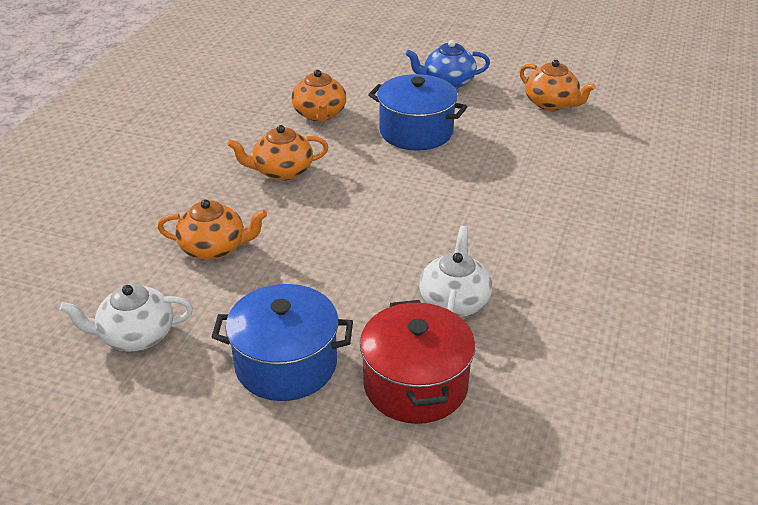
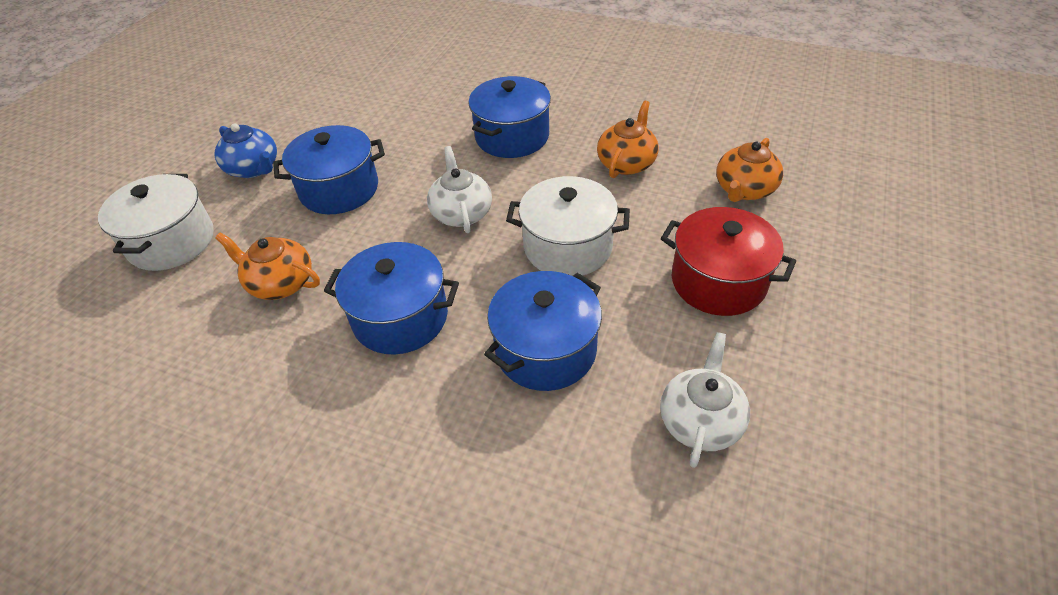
blue pot: 2 -> 4
orange teapot: 4 -> 3
white pot: 0 -> 2

